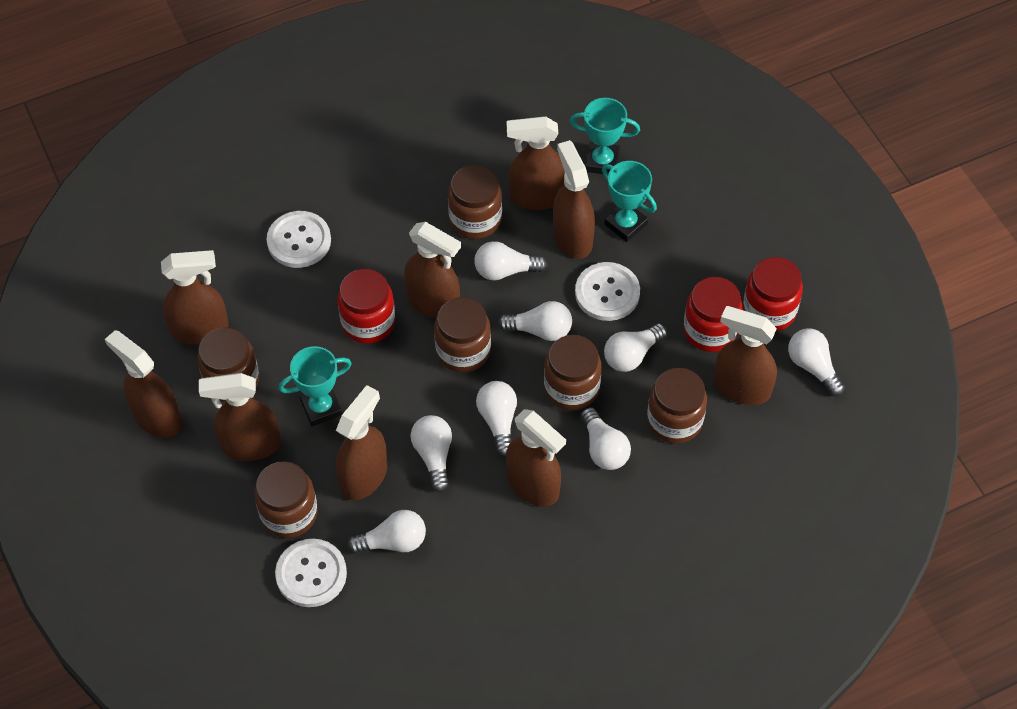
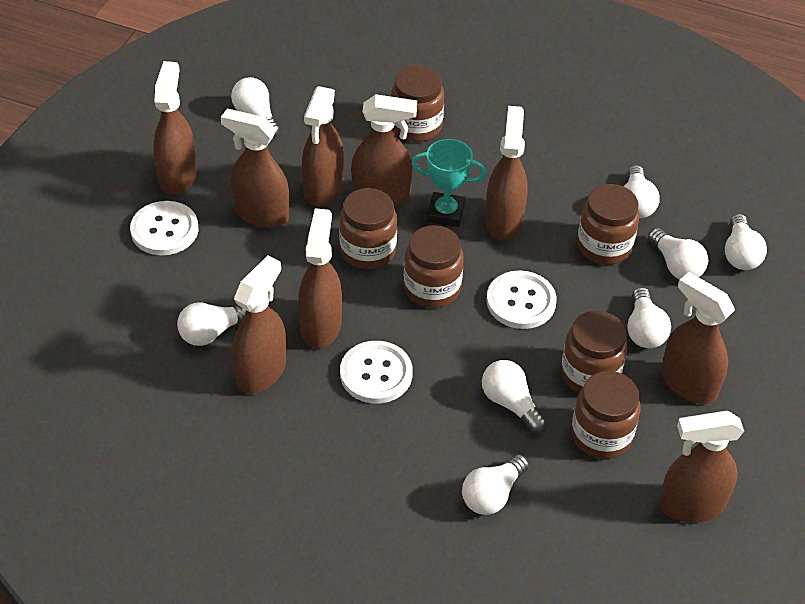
red jar: 3 -> 0
turquoise trophy: 3 -> 1

